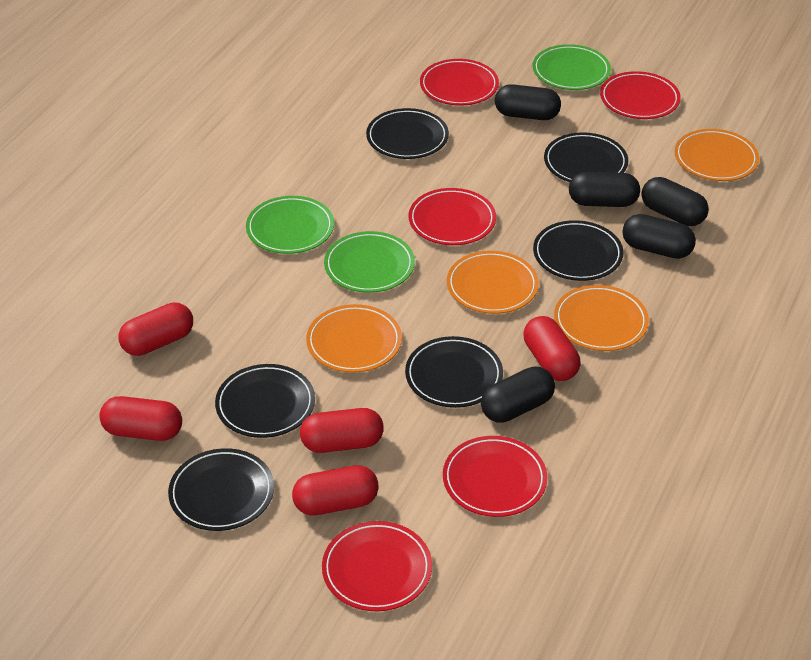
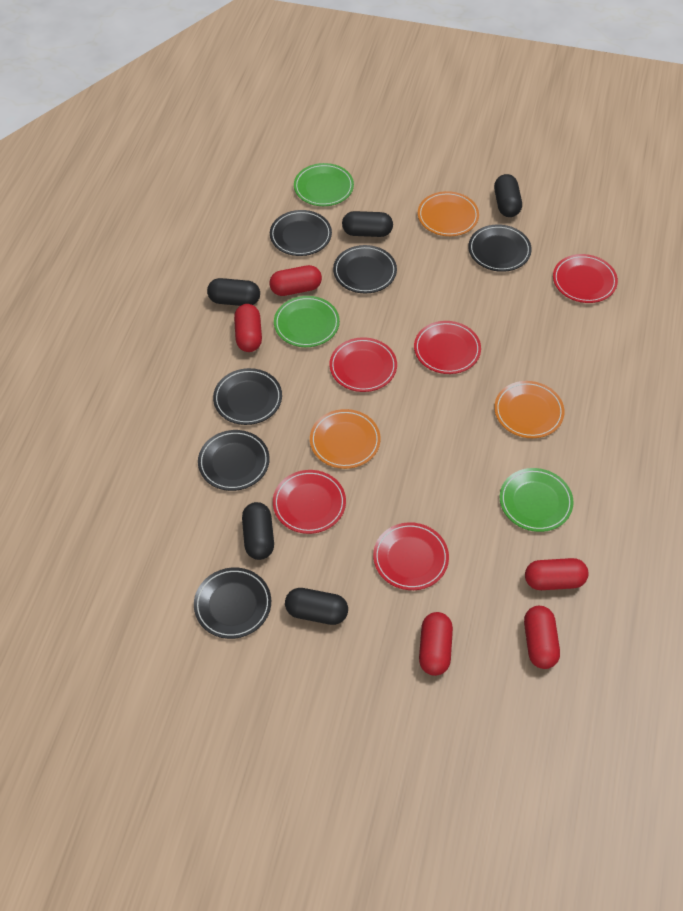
orange plate: 4 -> 3

